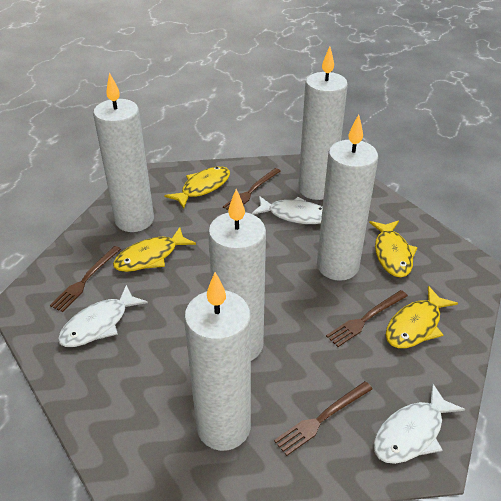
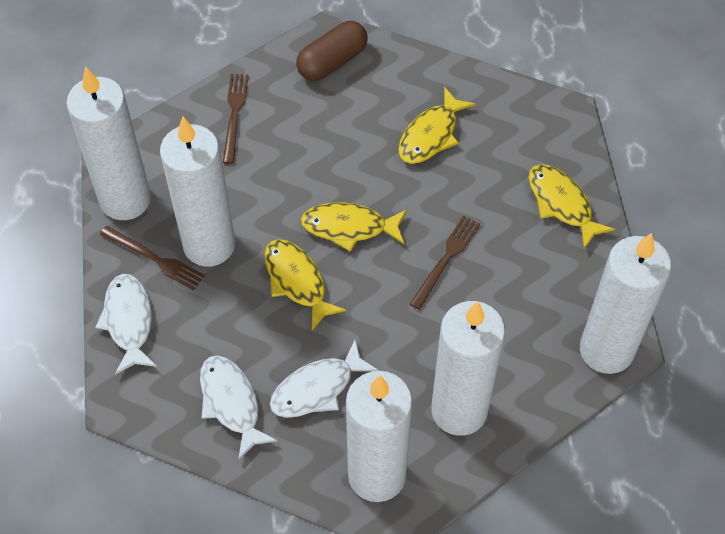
brown capsule: 0 -> 1
brown fork: 4 -> 3

